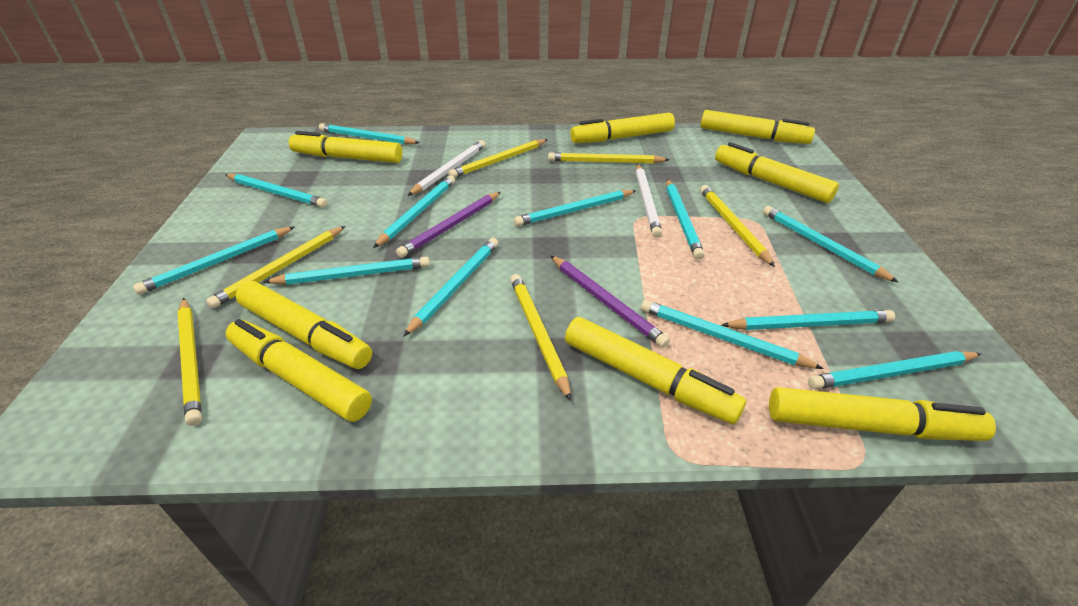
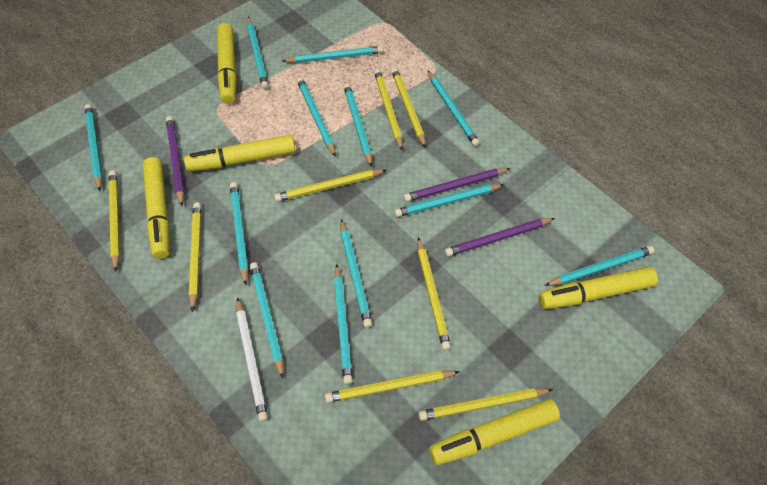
purple pencil: 2 -> 3
white pencil: 2 -> 1
yellow marker: 8 -> 5
yellow pencil: 6 -> 8

